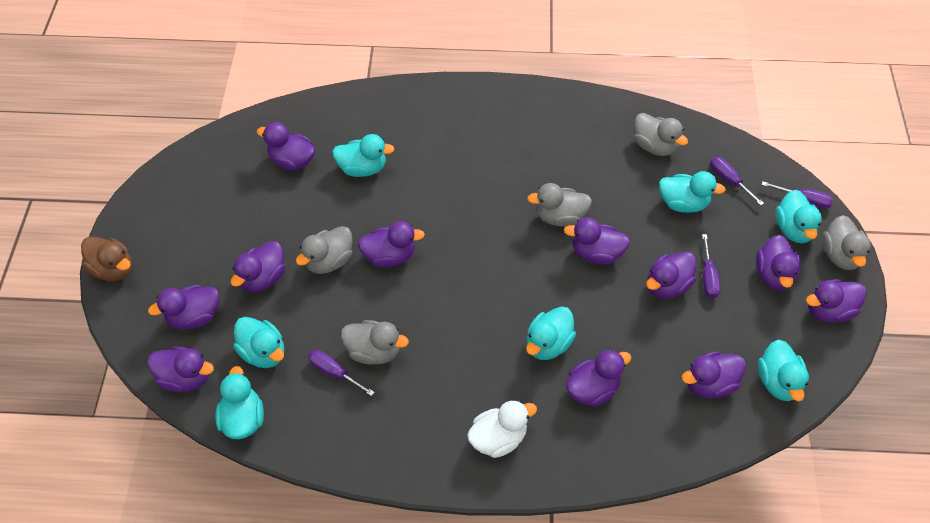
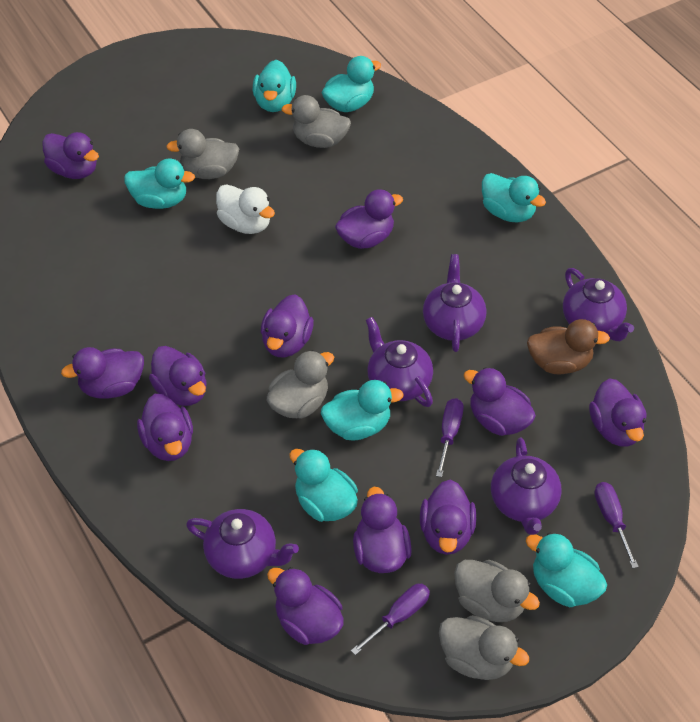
purple screwdriver: 4 -> 3
purple teapot: 0 -> 5

